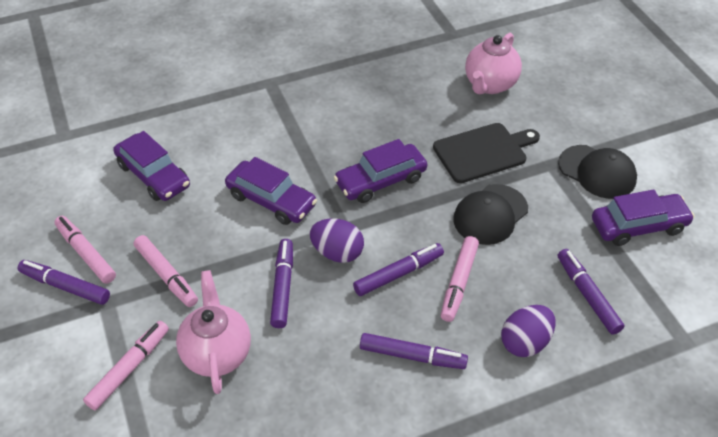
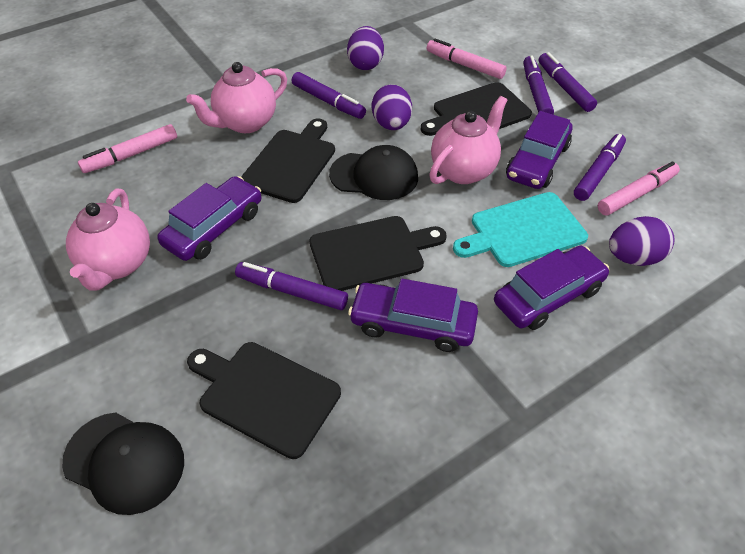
black cutting board: 1 -> 4
pink marker: 4 -> 3
pink teapot: 2 -> 3
purple egg: 2 -> 3
turquoise cutting board: 0 -> 1

